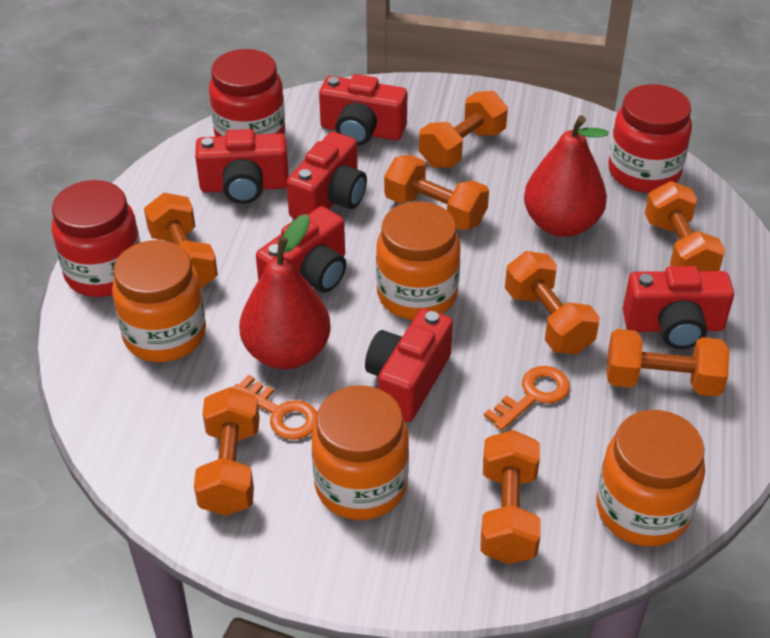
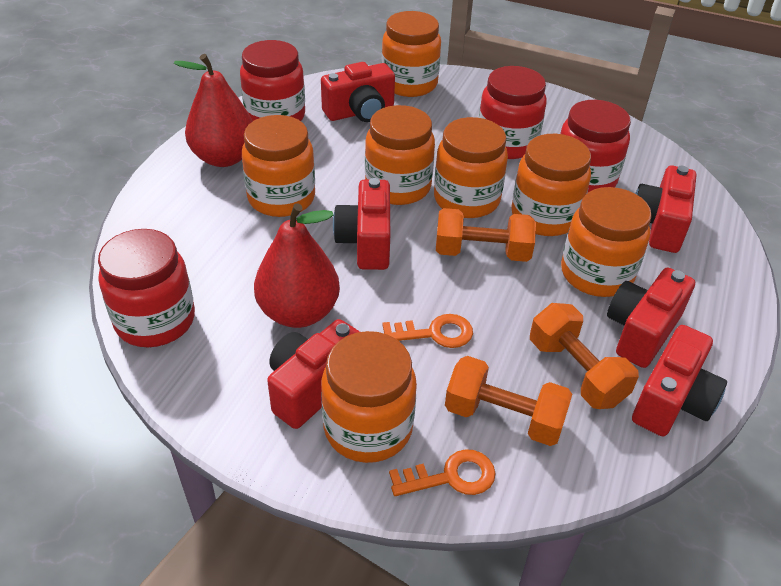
orange dumbbell: 8 -> 3
orange jar: 4 -> 7
red jar: 3 -> 4

